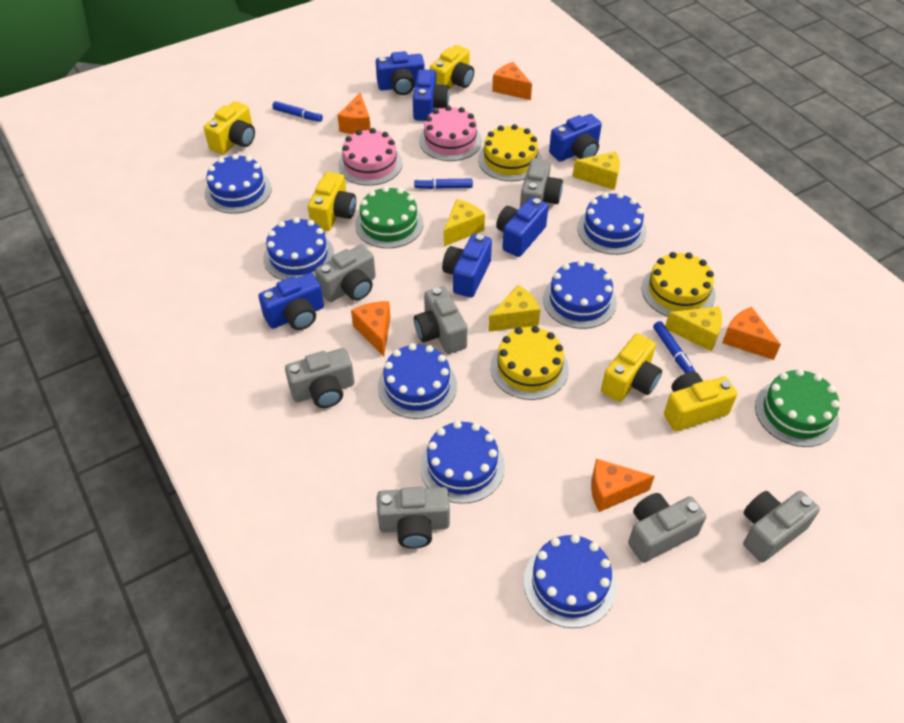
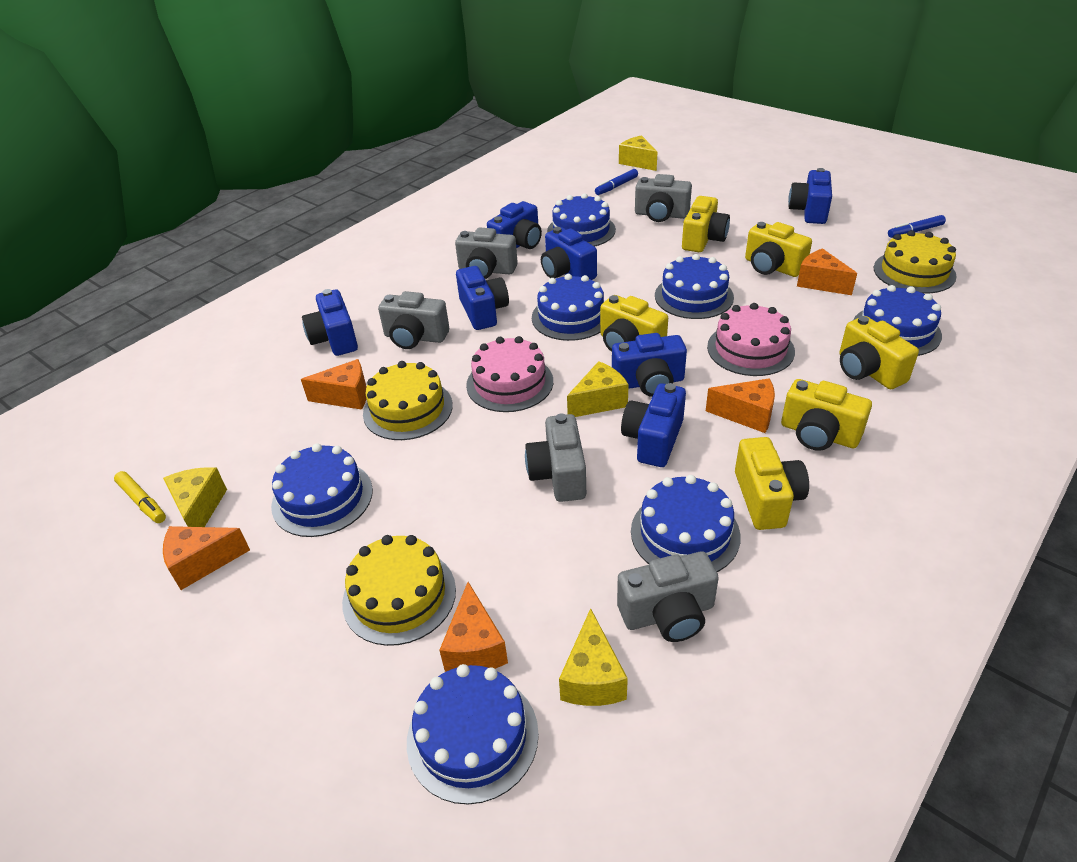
blue camera: 6 -> 7
blue marker: 3 -> 2
green cake: 2 -> 0
grey camera: 7 -> 5
yellow camera: 5 -> 6
yellow marker: 0 -> 1

